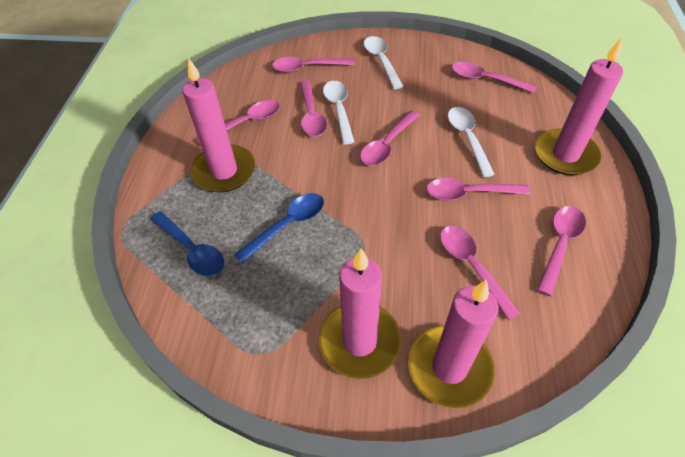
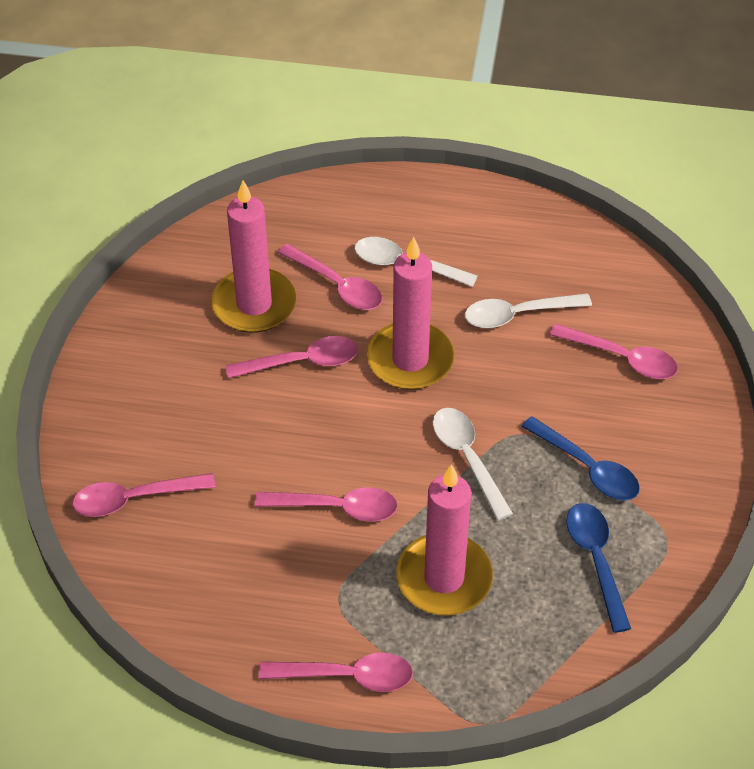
pink candle: 4 -> 3
pink spoon: 8 -> 6

